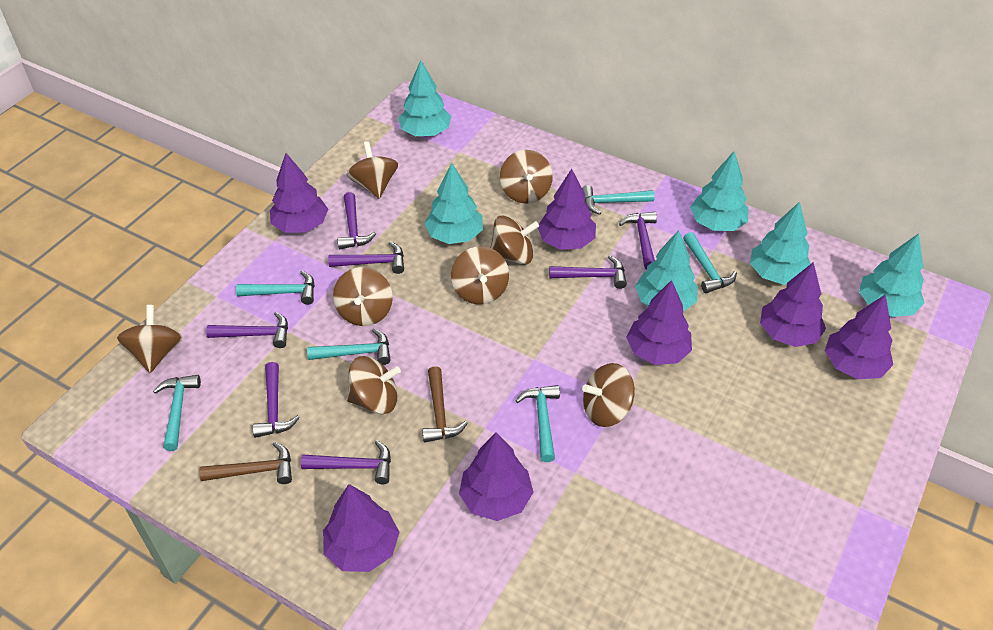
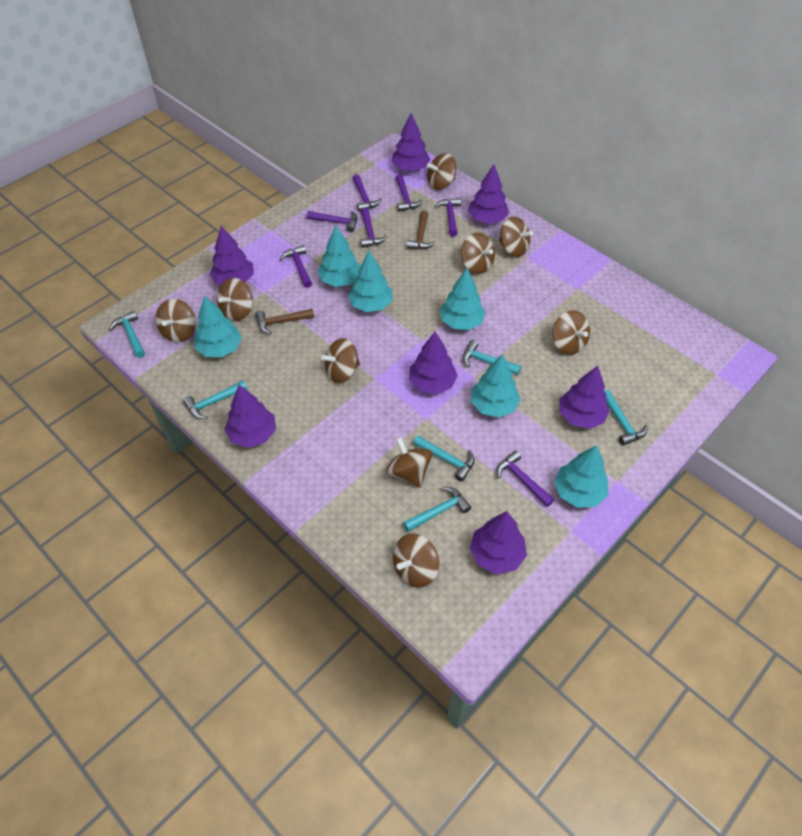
brown spinning top: 8 -> 9

